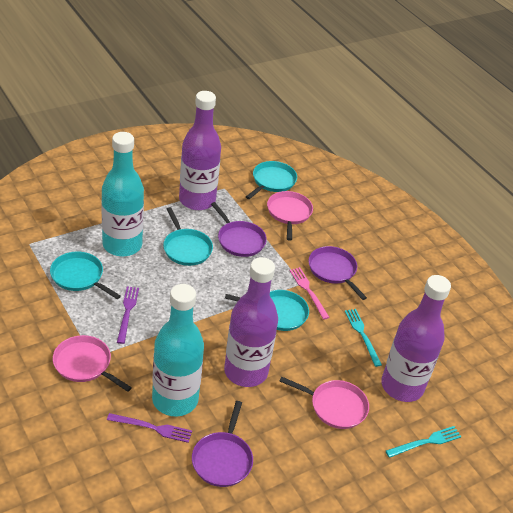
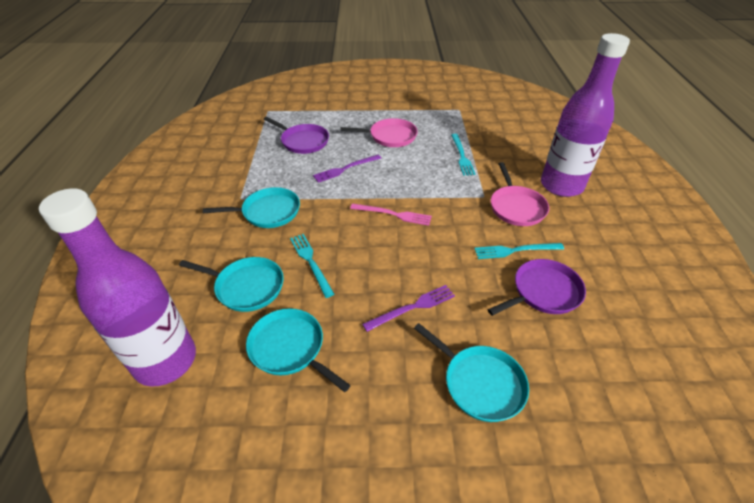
pink pan: 3 -> 2
purple bottle: 3 -> 2
purple pan: 3 -> 2
turquoise bottle: 2 -> 0
turquoise fork: 2 -> 3

